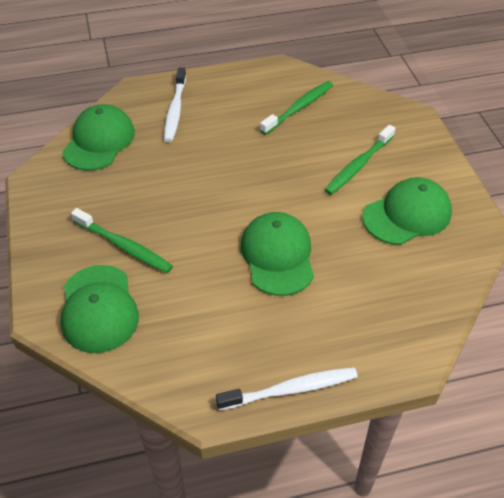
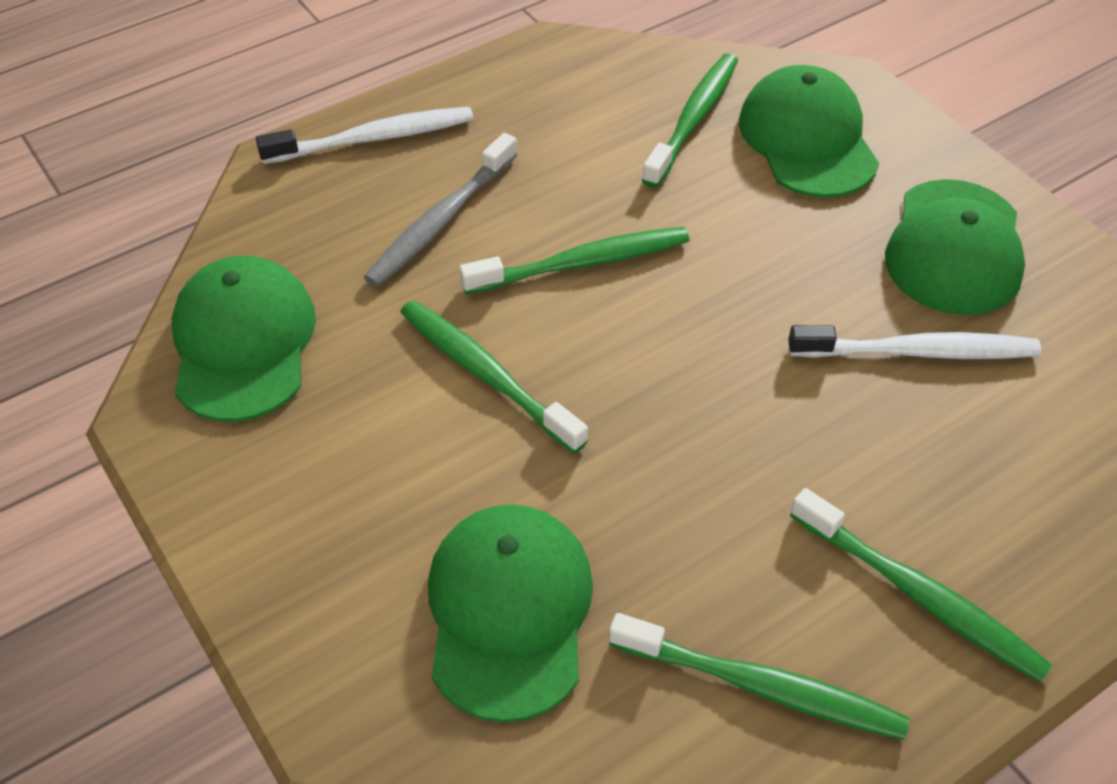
green toothbrush: 3 -> 5
grey toothbrush: 0 -> 1

